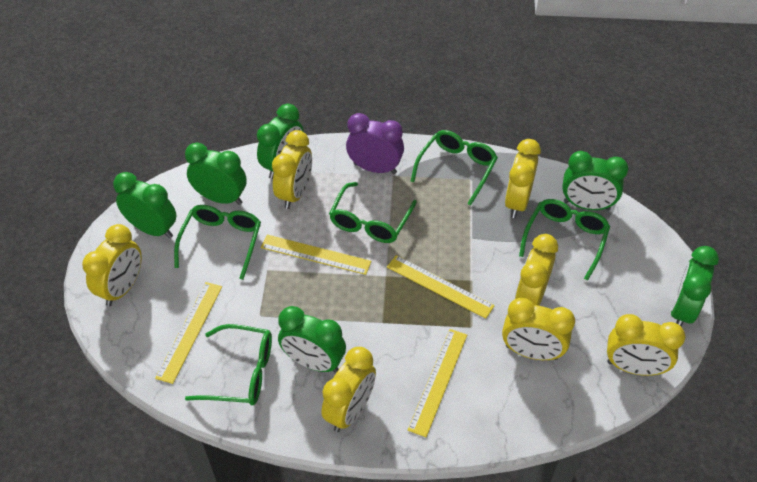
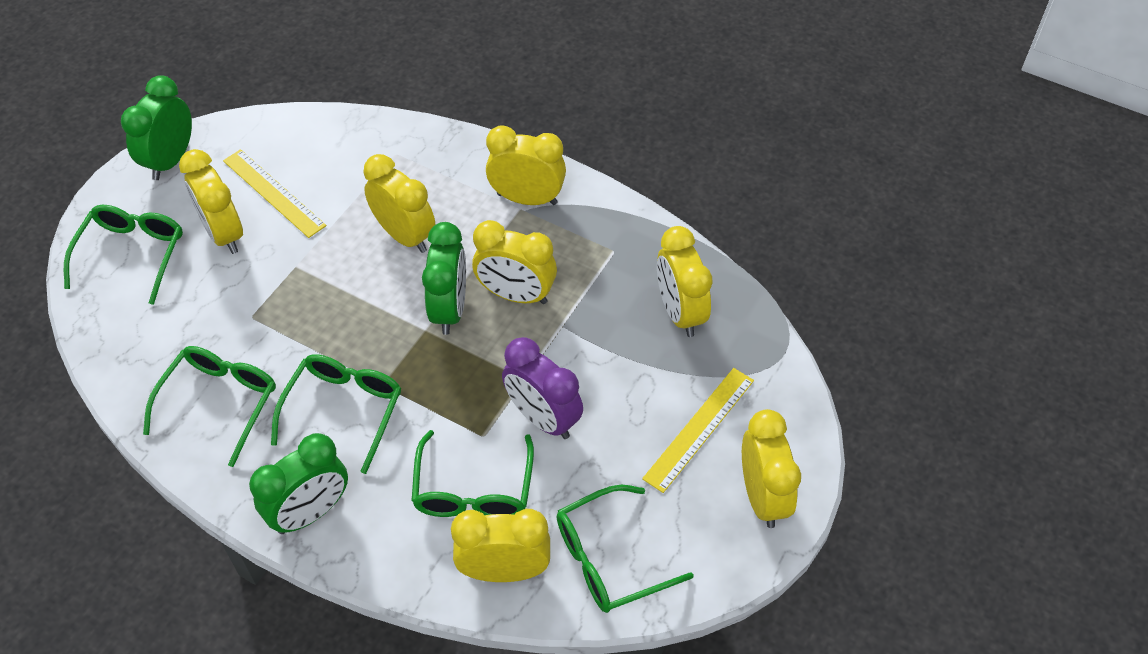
green clock: 6 -> 3
yellow ruler: 4 -> 2

